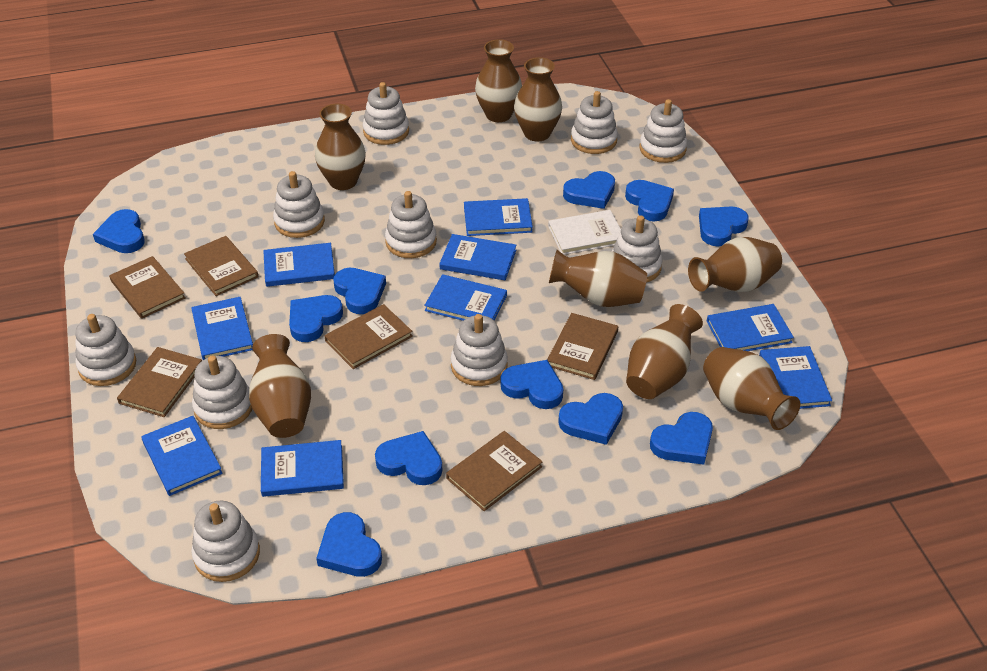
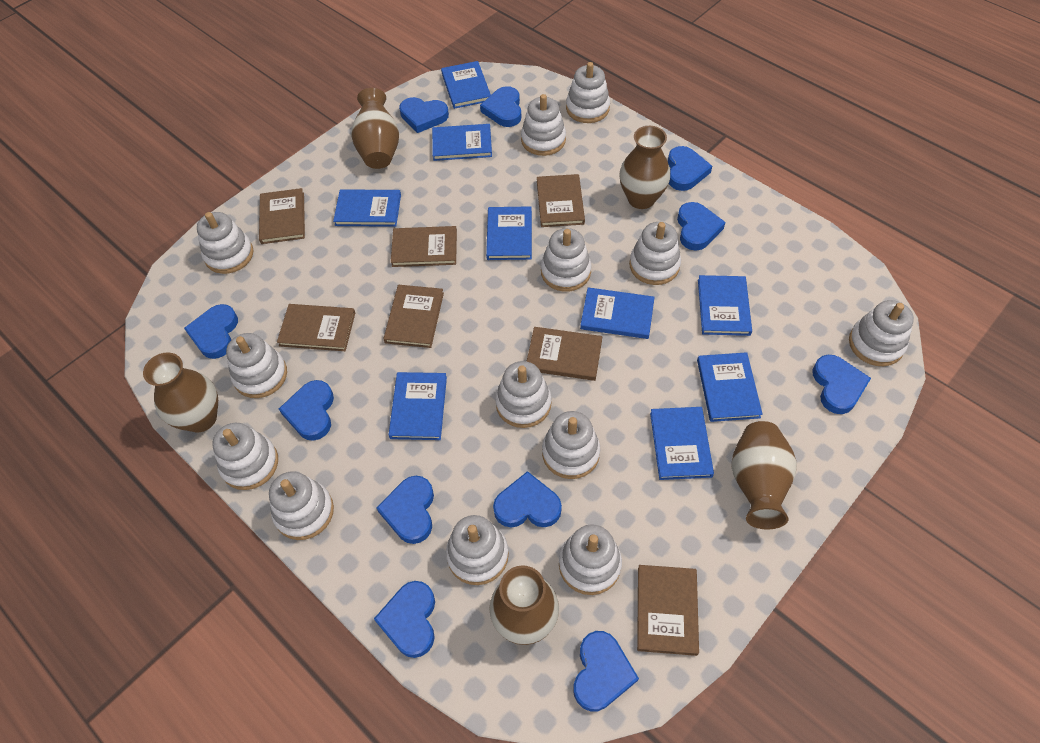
brown book: 6 -> 7
brown vase: 8 -> 5
white book: 1 -> 0
white stacking toy: 10 -> 13

